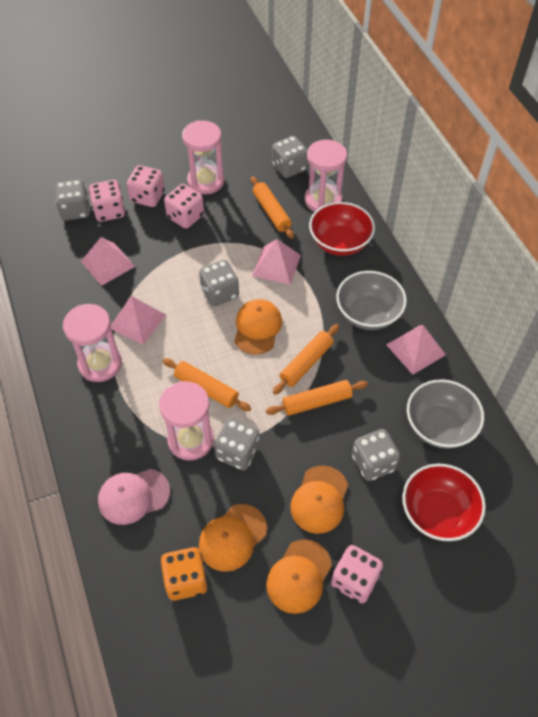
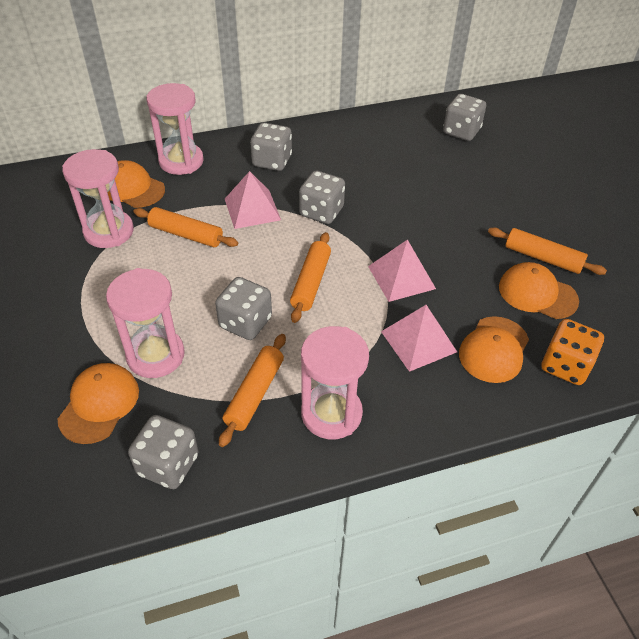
grey bowl: 2 -> 0
pink cap: 1 -> 0
pink dice: 4 -> 0
pink pyramid: 4 -> 3
red bowl: 2 -> 0

